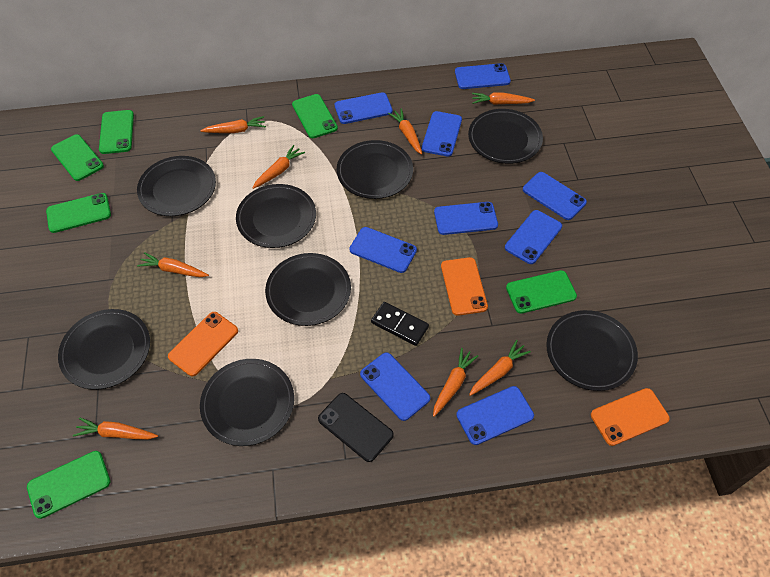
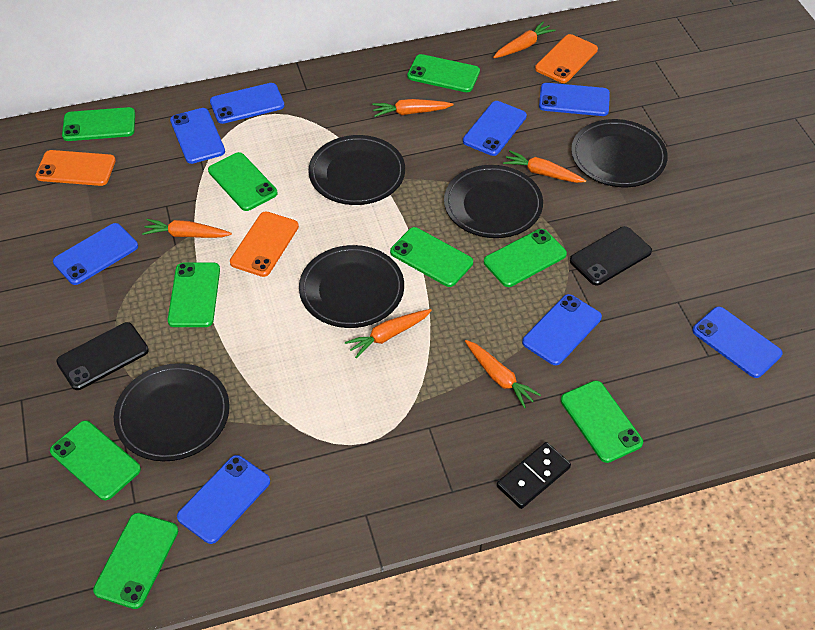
black phone: 1 -> 2
black plate: 8 -> 5
blue phone: 9 -> 8
green phone: 6 -> 9
orange carrot: 8 -> 6

